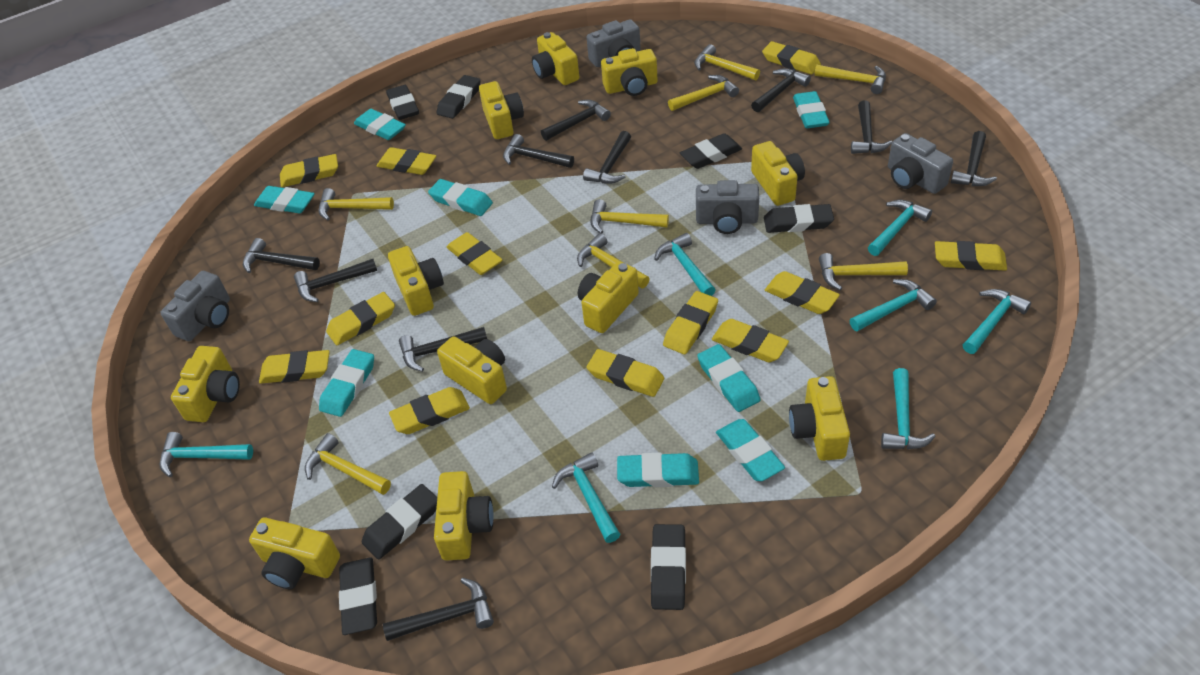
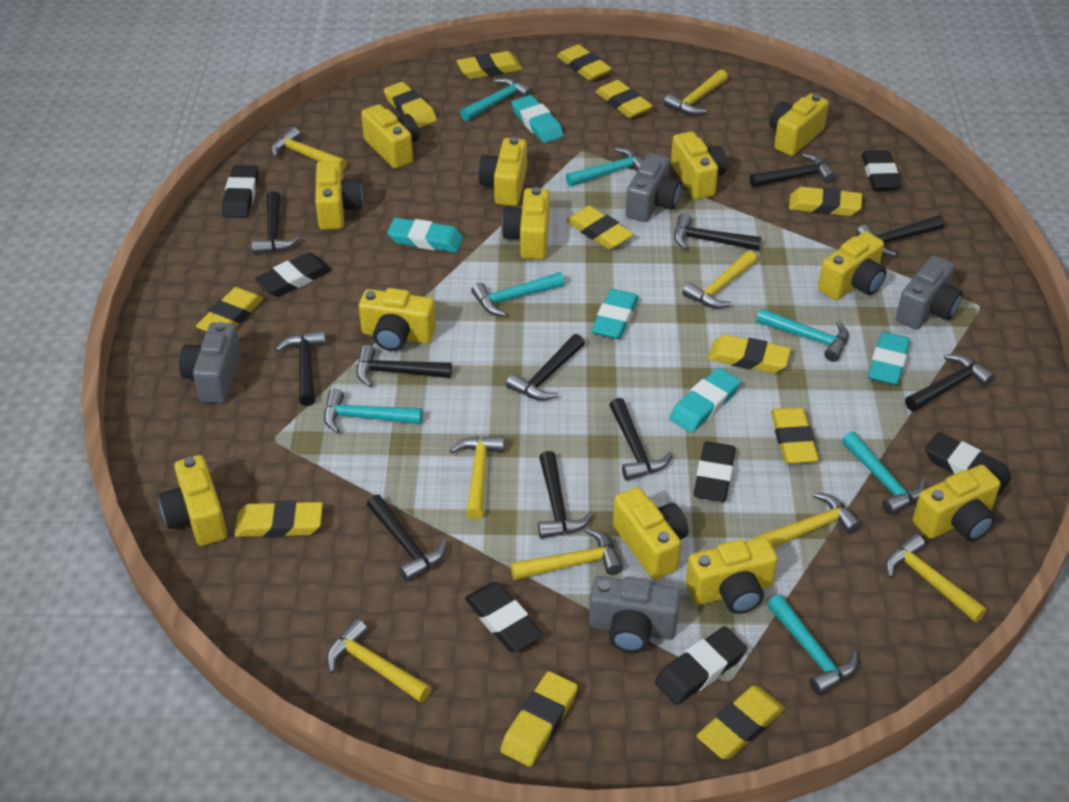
black hammer: 10 -> 11
turquoise eraser: 8 -> 5
yellow camera: 11 -> 12

